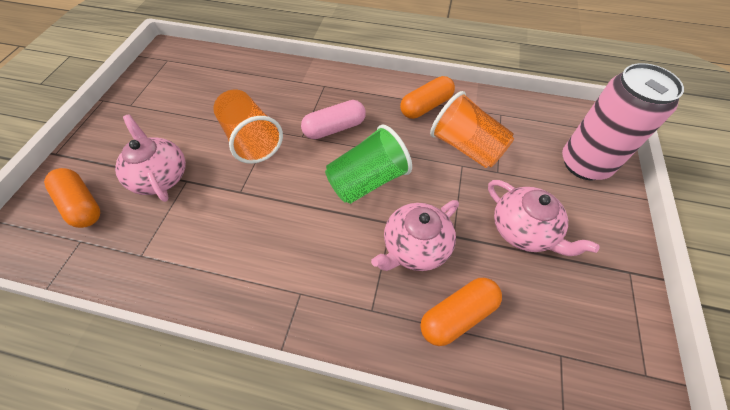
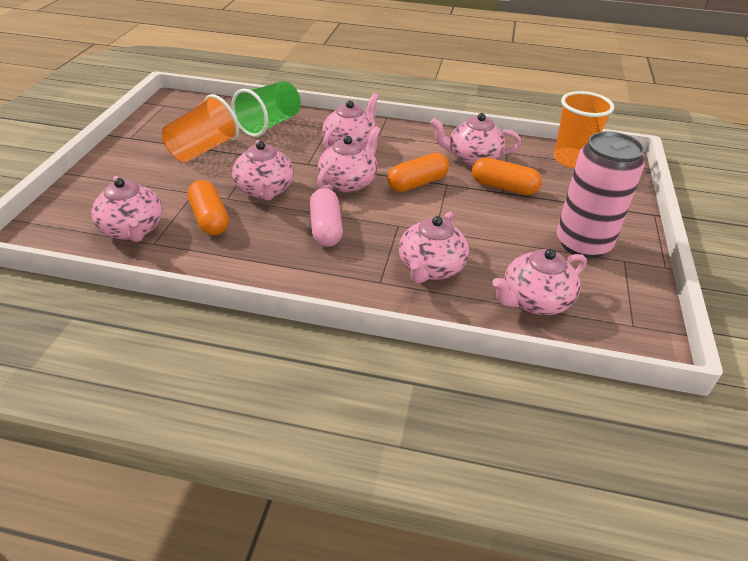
pink teapot: 3 -> 7

